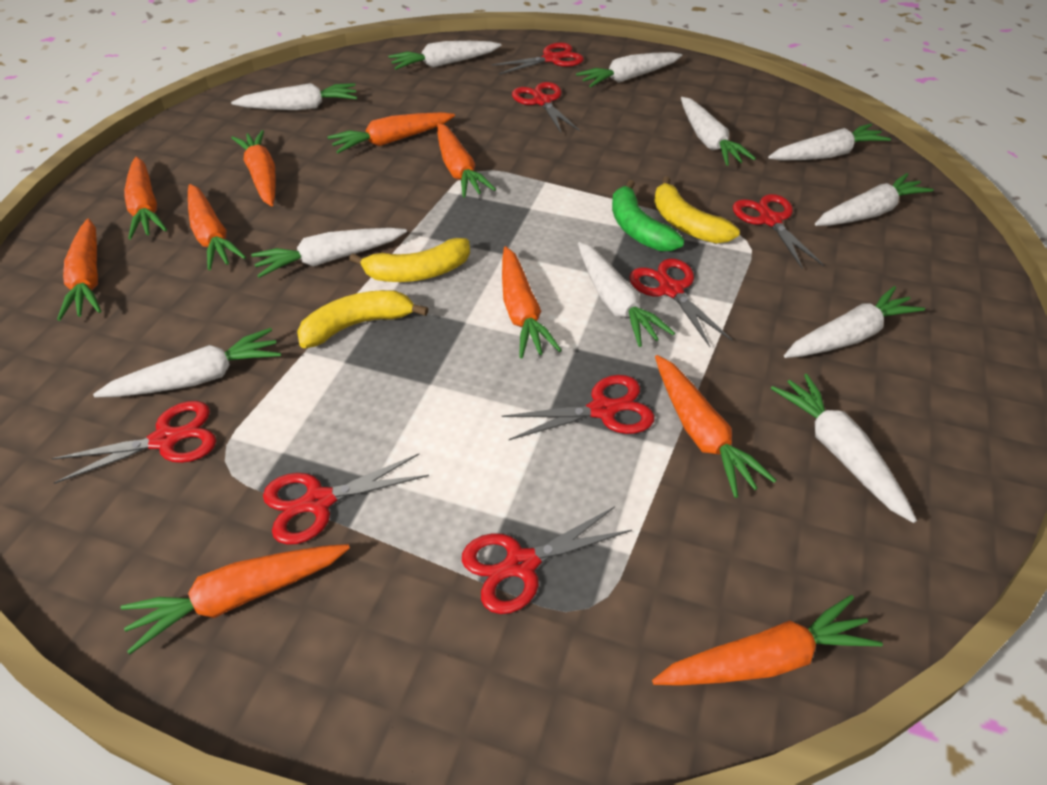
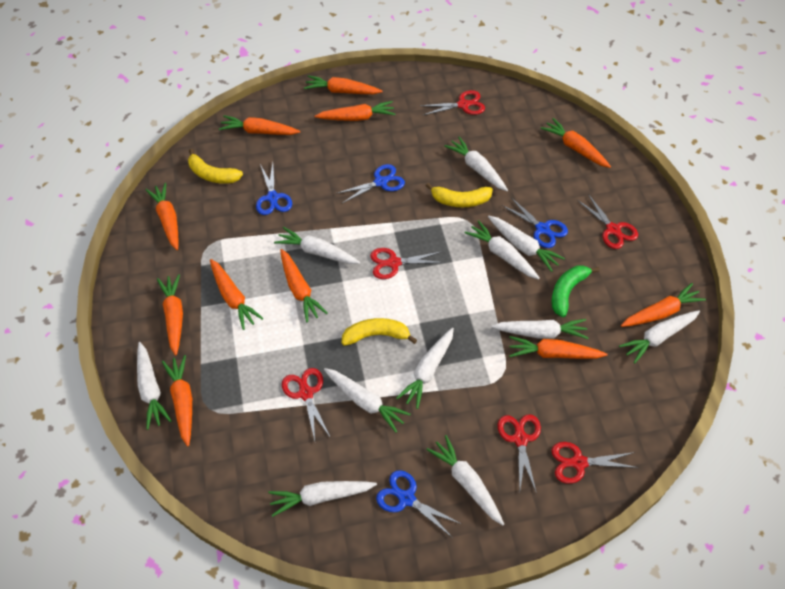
blue scissors: 0 -> 4
orange carrot: 10 -> 11
red scissors: 8 -> 6

